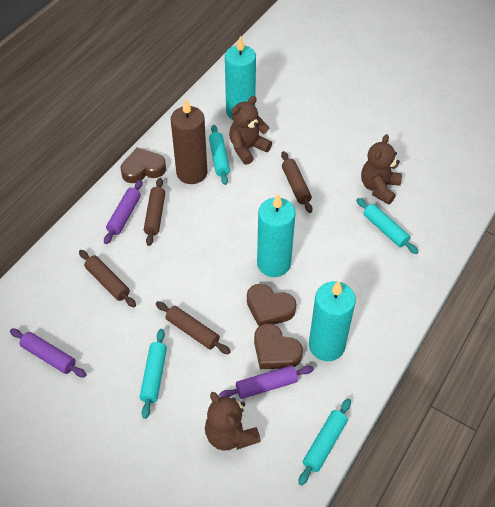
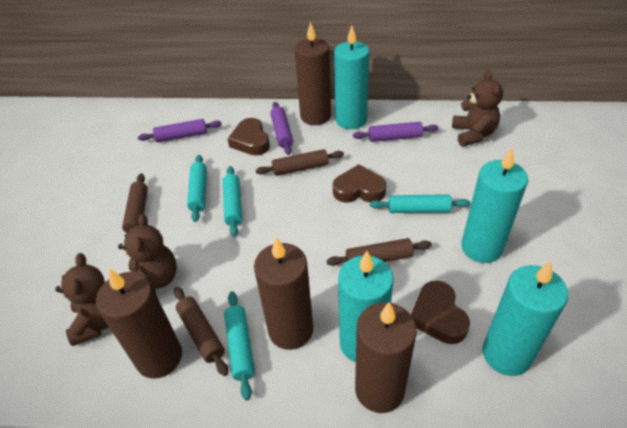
brown candle: 1 -> 4
turquoise candle: 3 -> 4

